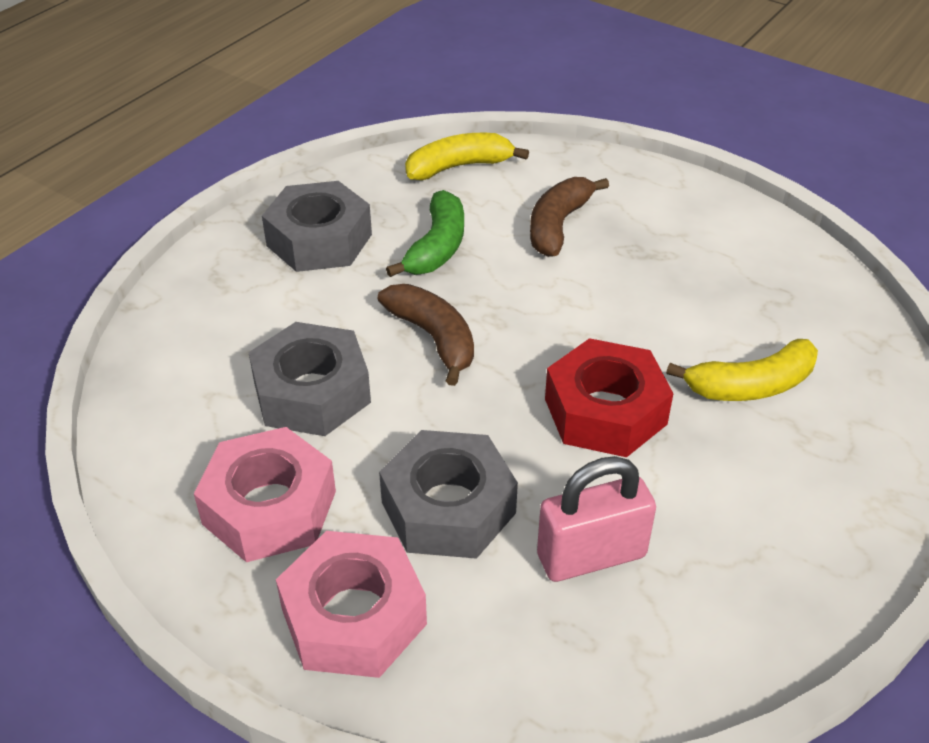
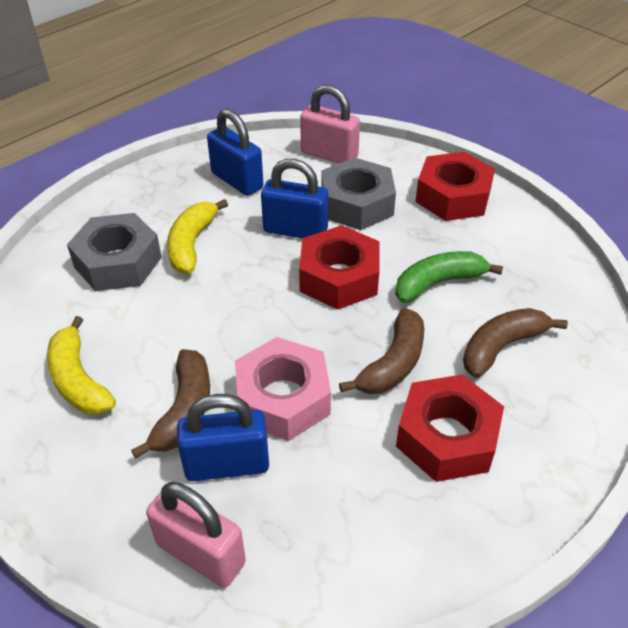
blue padlock: 0 -> 3
brown banana: 2 -> 3
grey nut: 3 -> 2
pink nut: 2 -> 1
pink padlock: 1 -> 2
red nut: 1 -> 3

